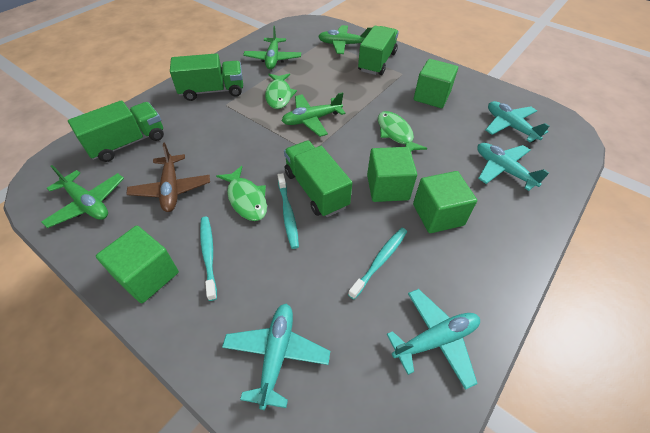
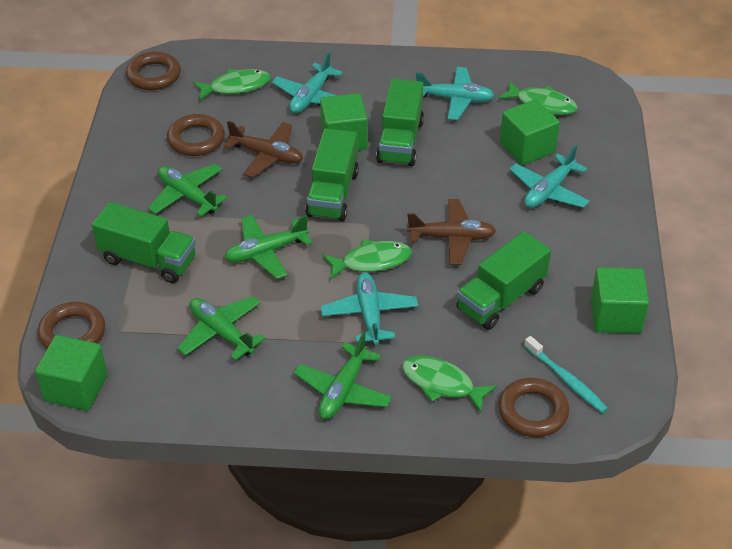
brown plane: 1 -> 2
brown ring: 0 -> 4
green fish: 3 -> 4
turquoise toothbrush: 3 -> 1

